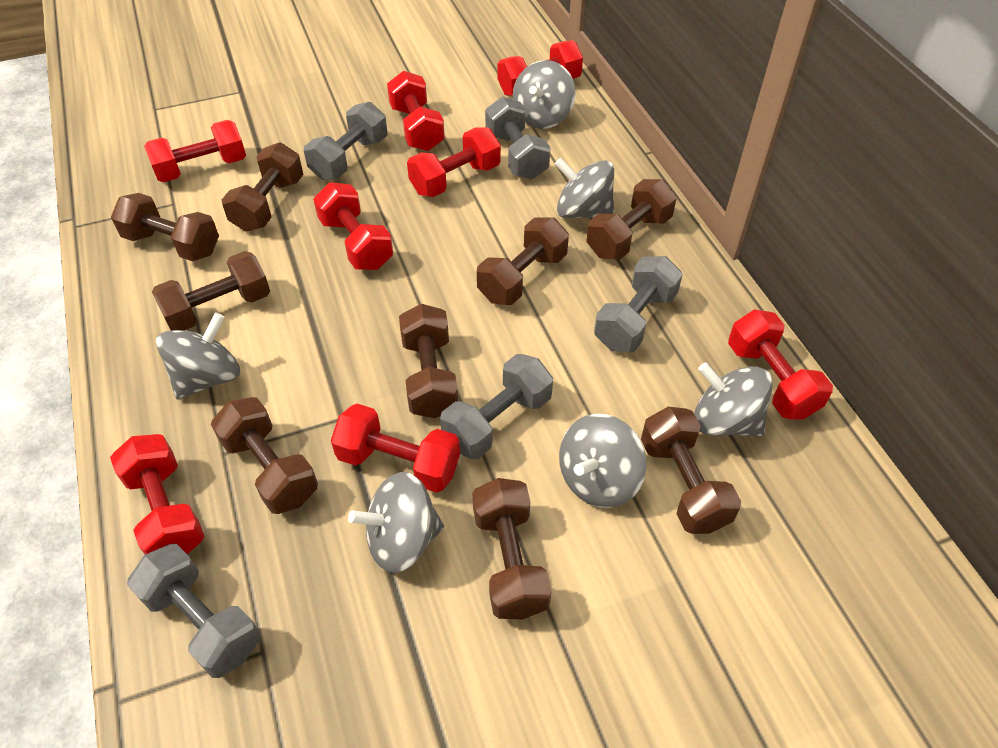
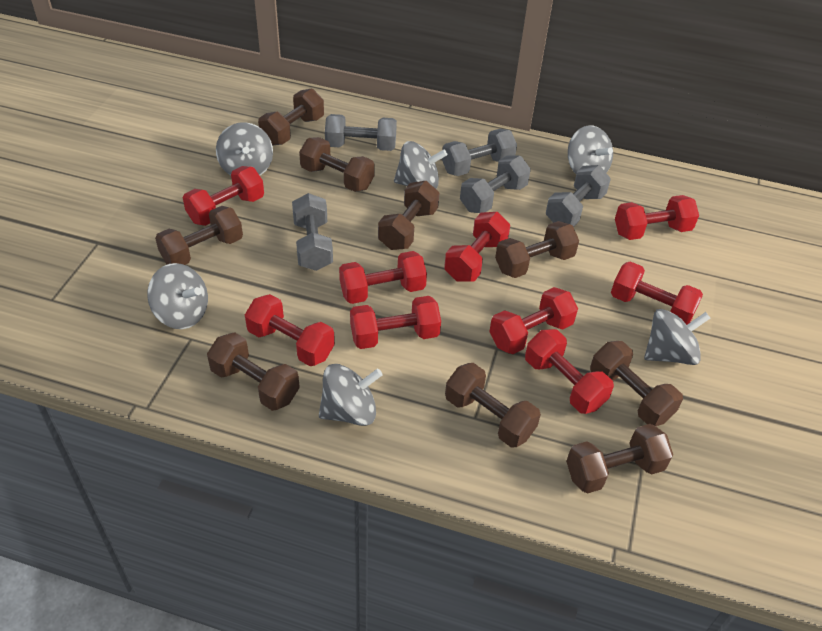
red dumbbell: 8 -> 9

